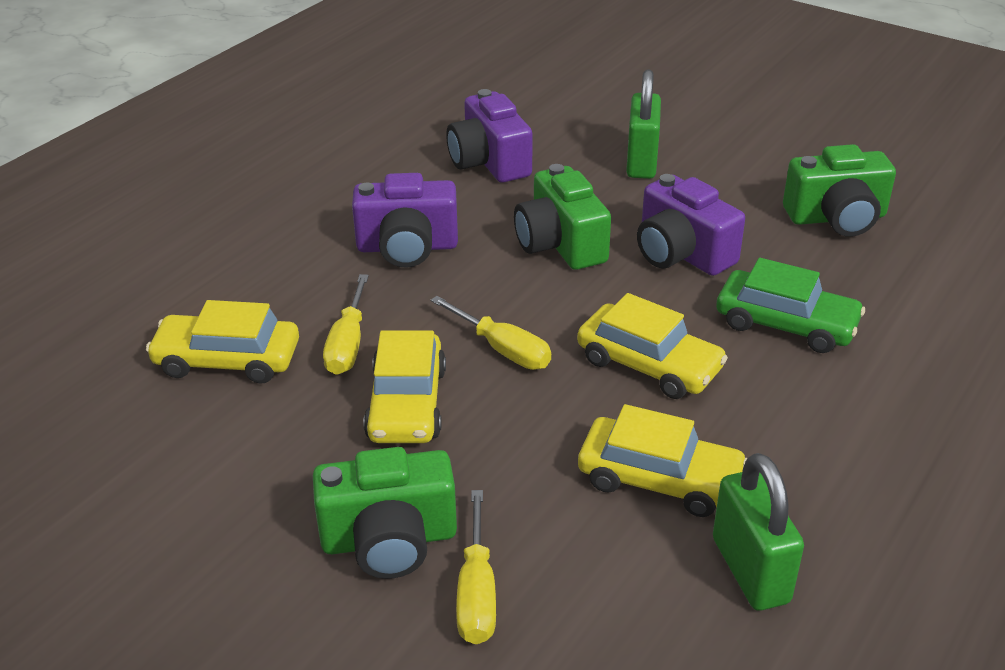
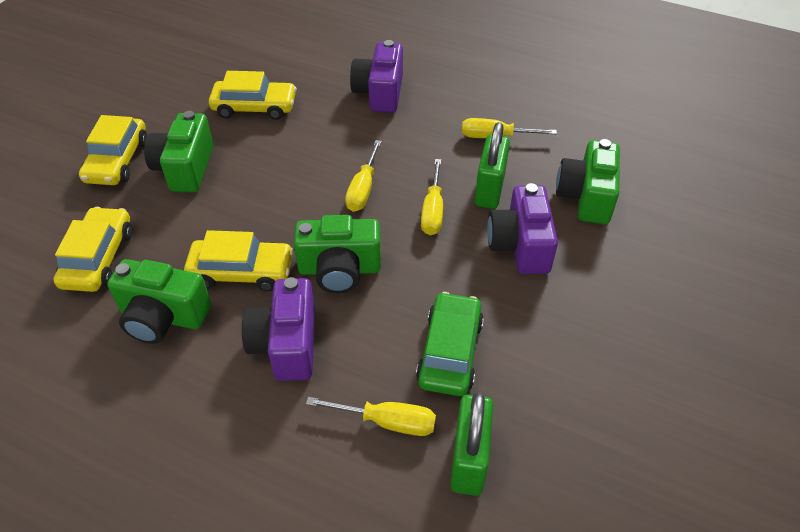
green camera: 3 -> 4
yellow screwdriver: 3 -> 4

